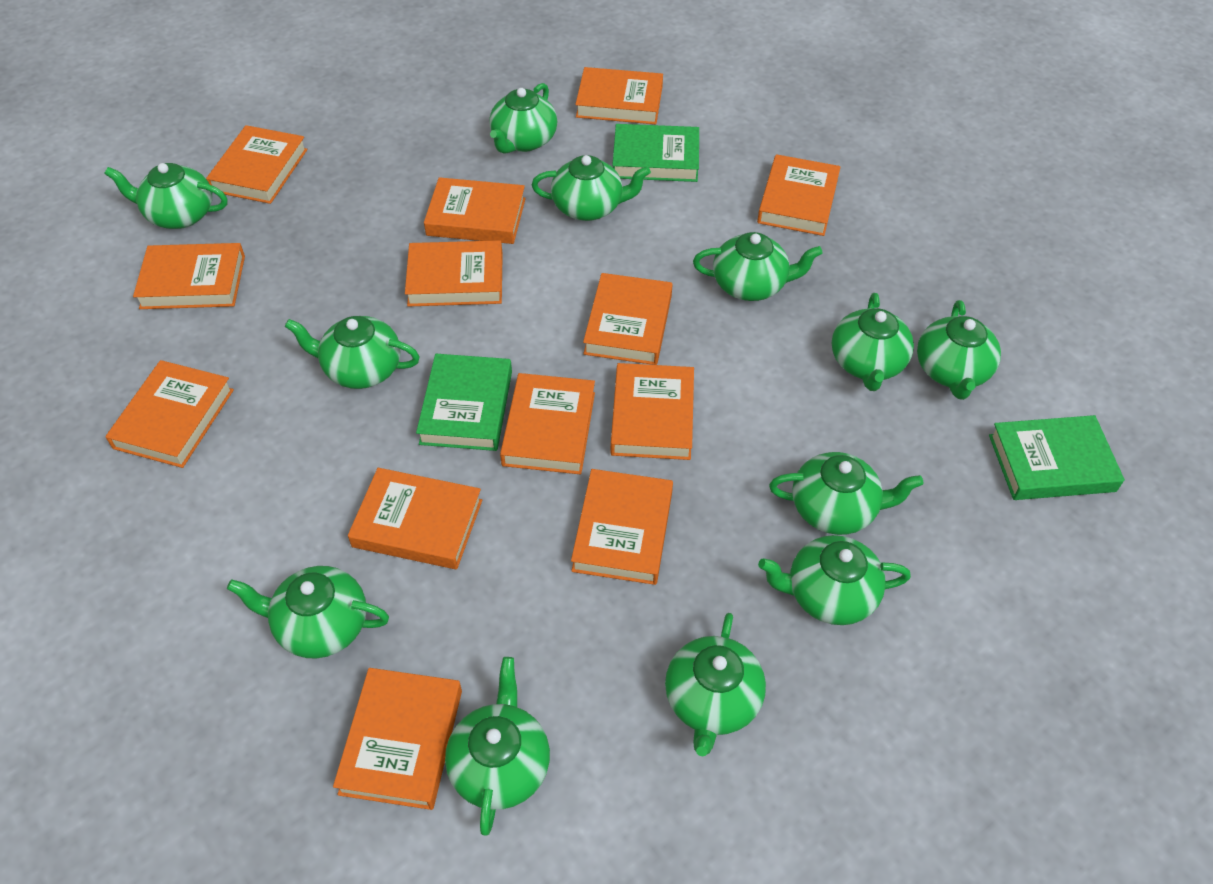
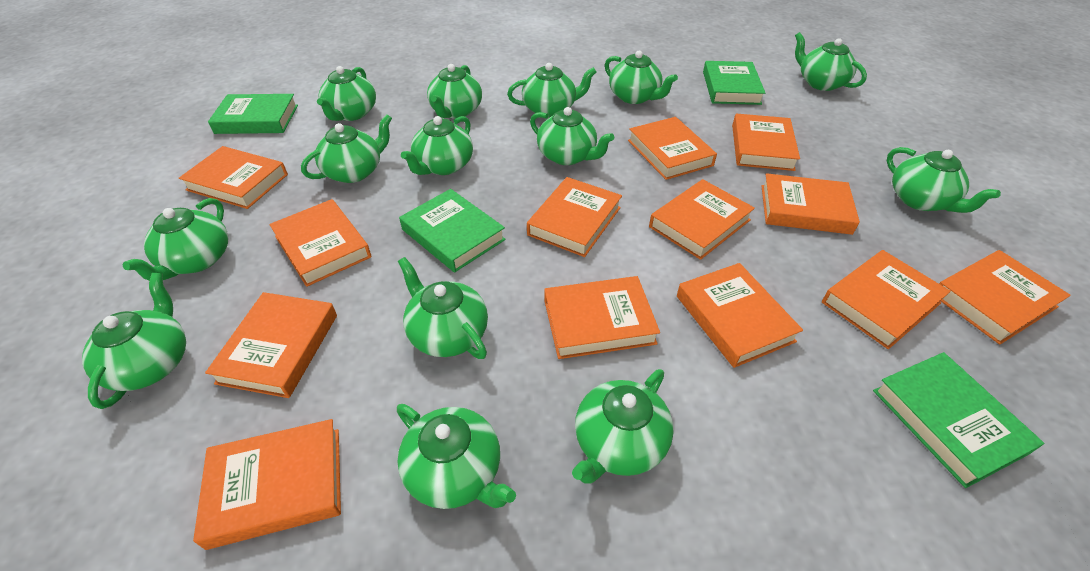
green book: 3 -> 4
green teapot: 12 -> 14

